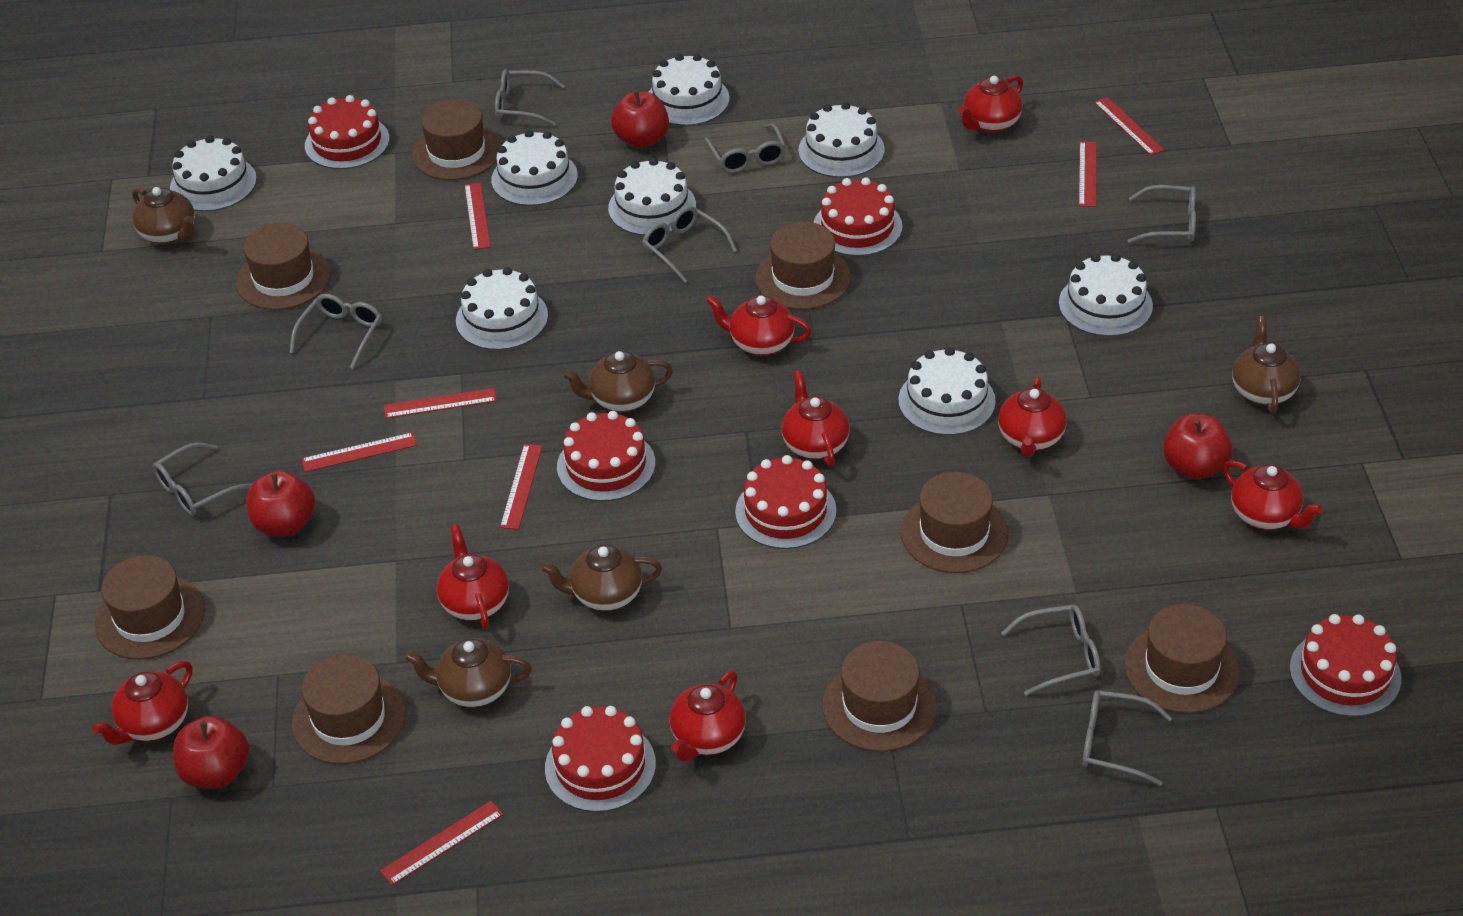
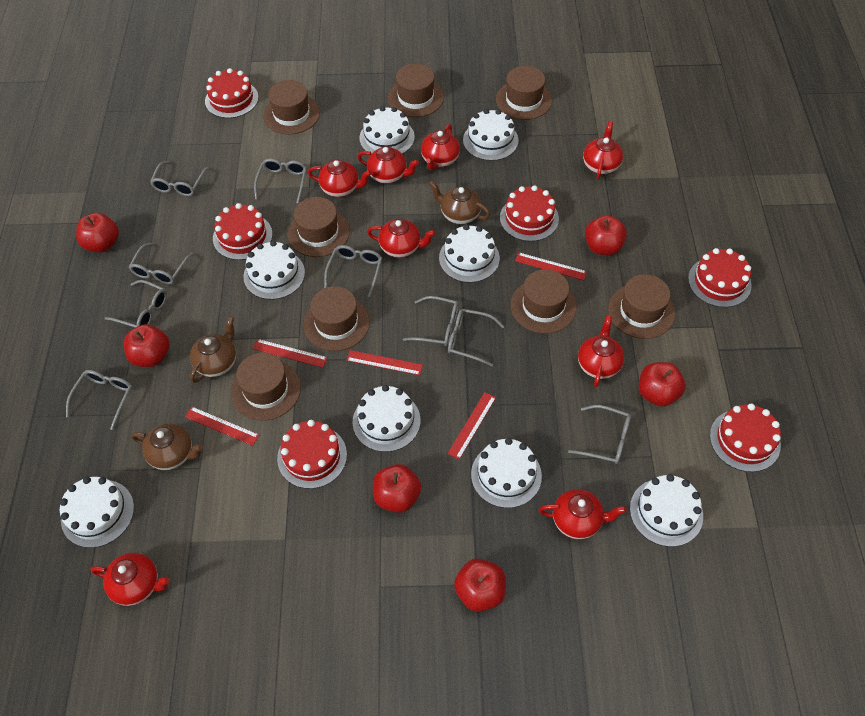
brown teapot: 5 -> 3
grey glasses: 8 -> 9
red apple: 4 -> 6
red ruler: 7 -> 5

